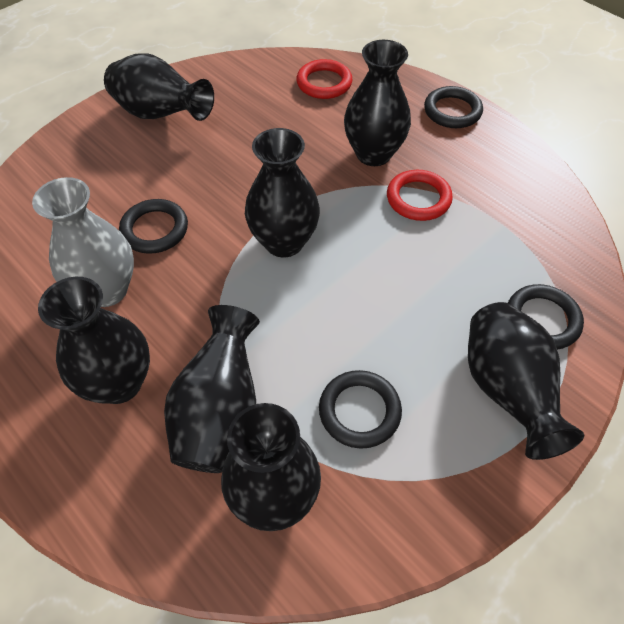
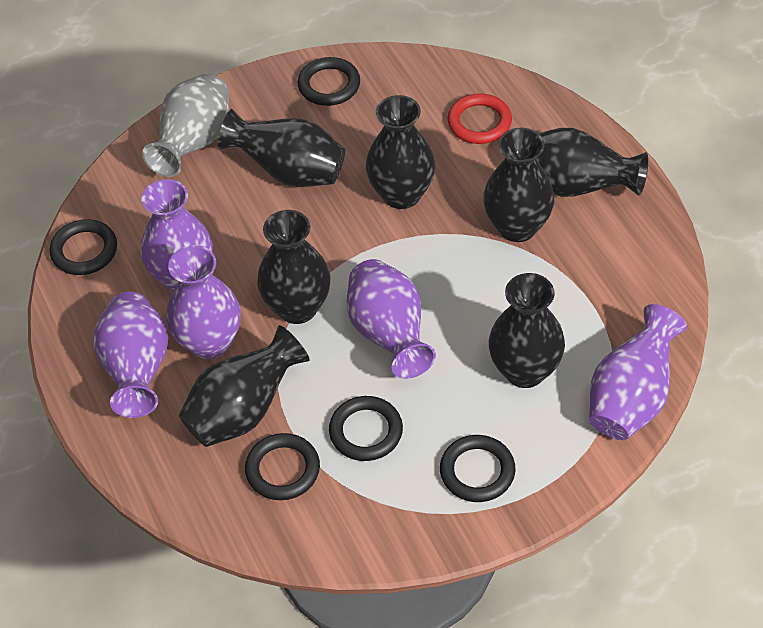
black ring: 4 -> 5
purple vase: 0 -> 5
red ring: 2 -> 1

